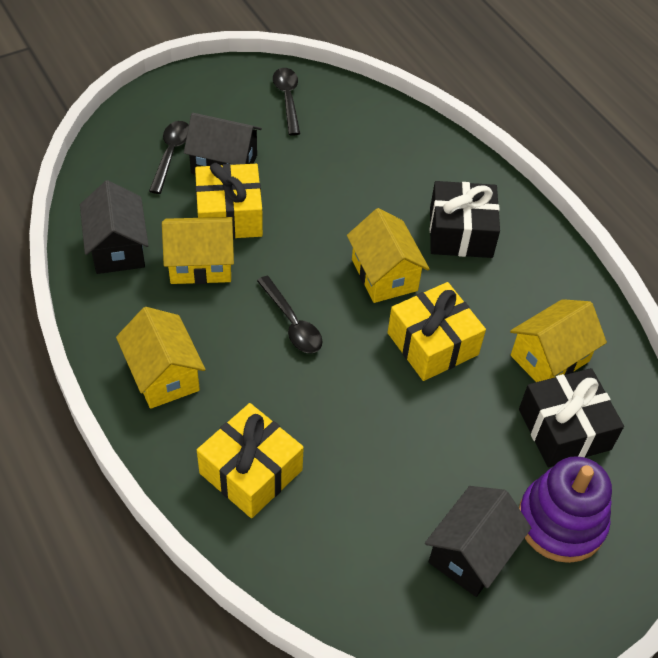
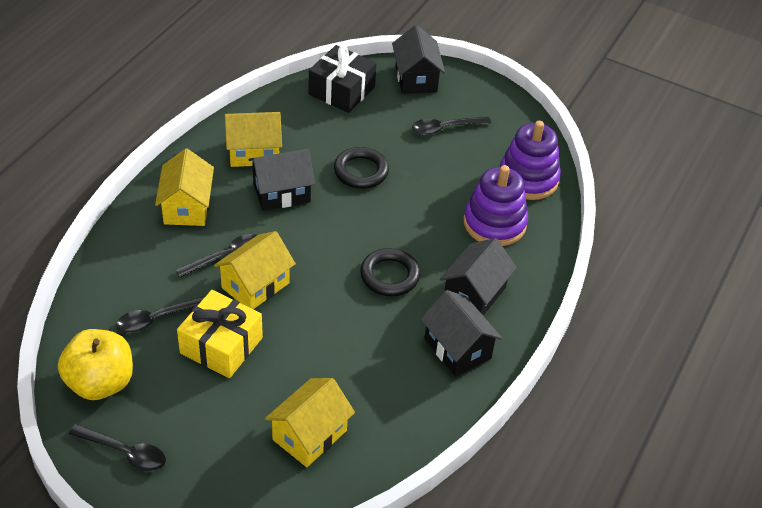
black gift: 2 -> 1
black house: 3 -> 4
black ring: 0 -> 2
black spoon: 3 -> 4
purple stacking toy: 1 -> 2
yellow apple: 0 -> 1
yellow gift: 3 -> 1

